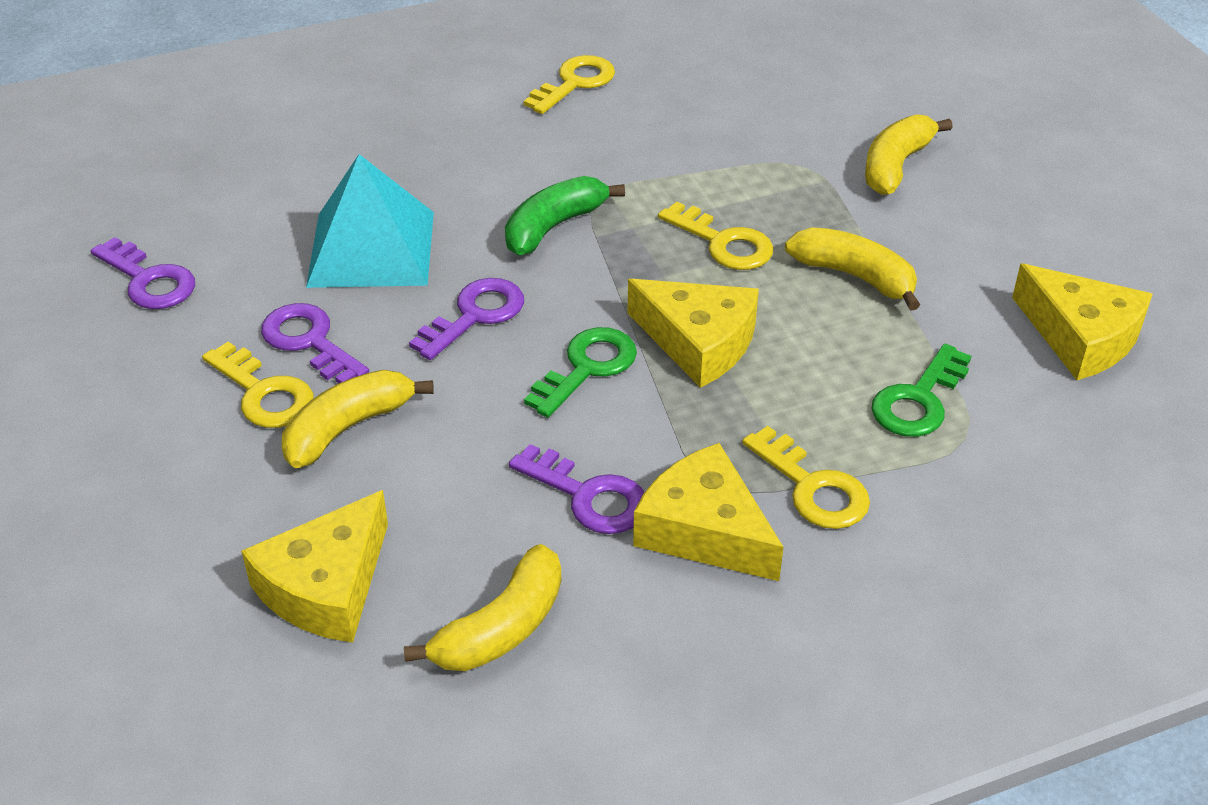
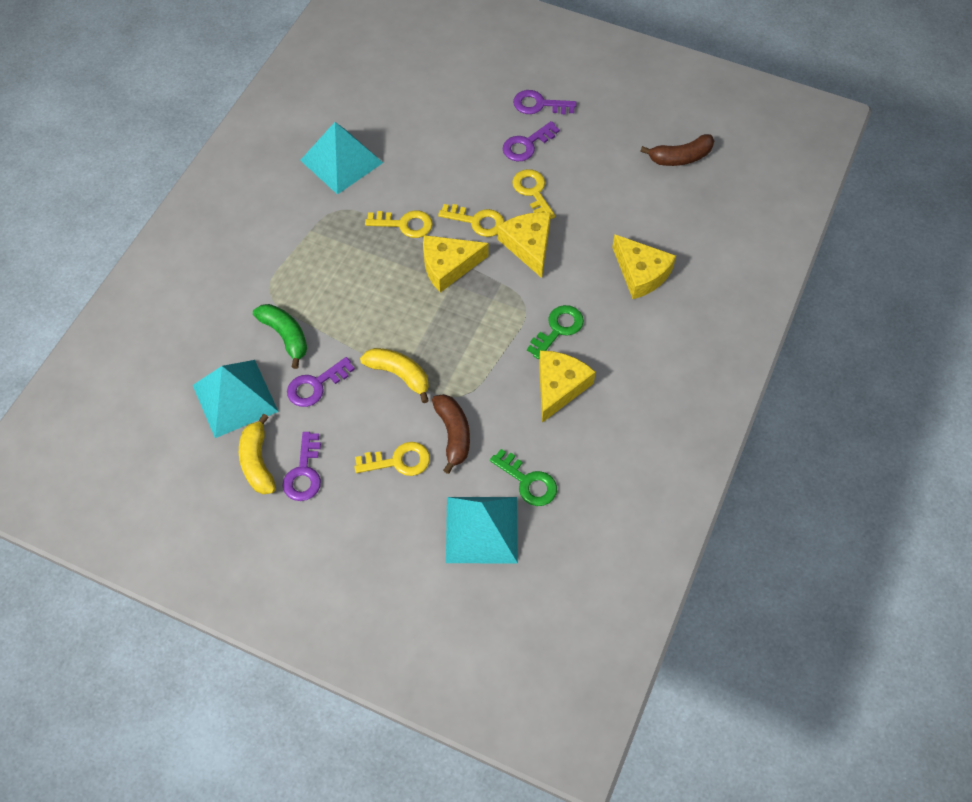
brown banana: 0 -> 2
turquoise pyramid: 1 -> 3
yellow banana: 4 -> 2

